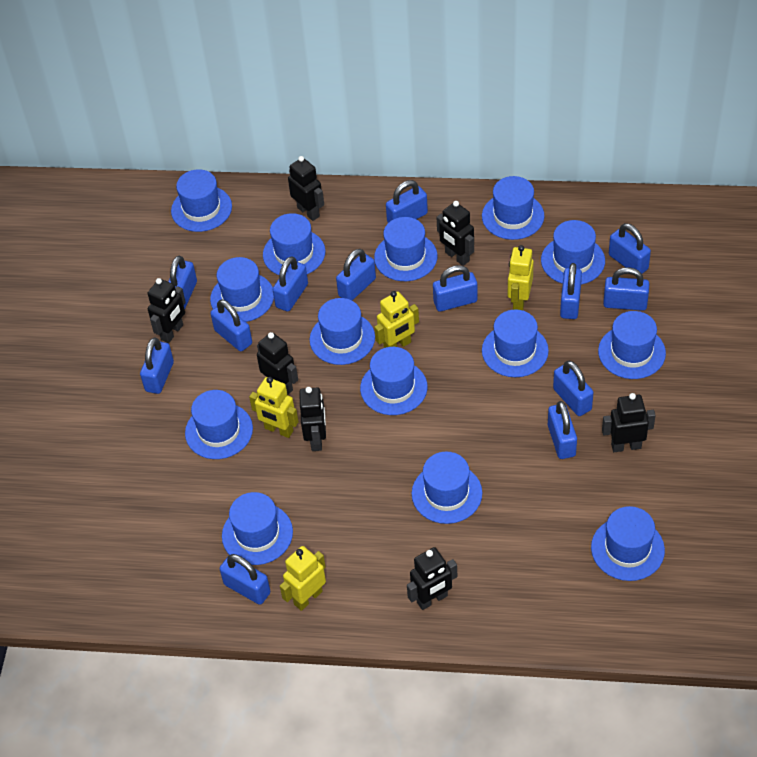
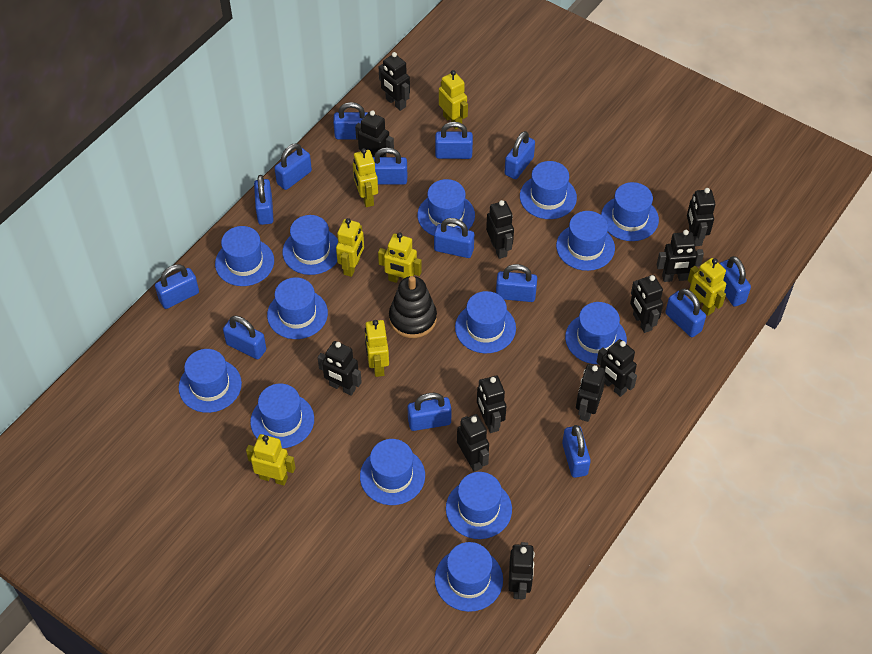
black robot: 7 -> 12
black stacking toy: 0 -> 1
blue padlock: 13 -> 14
yellow robot: 4 -> 7

